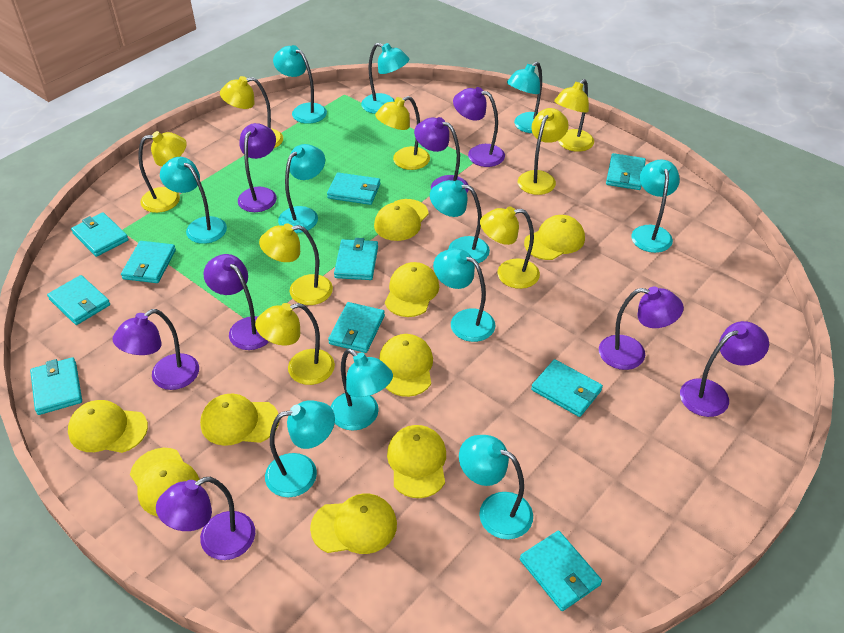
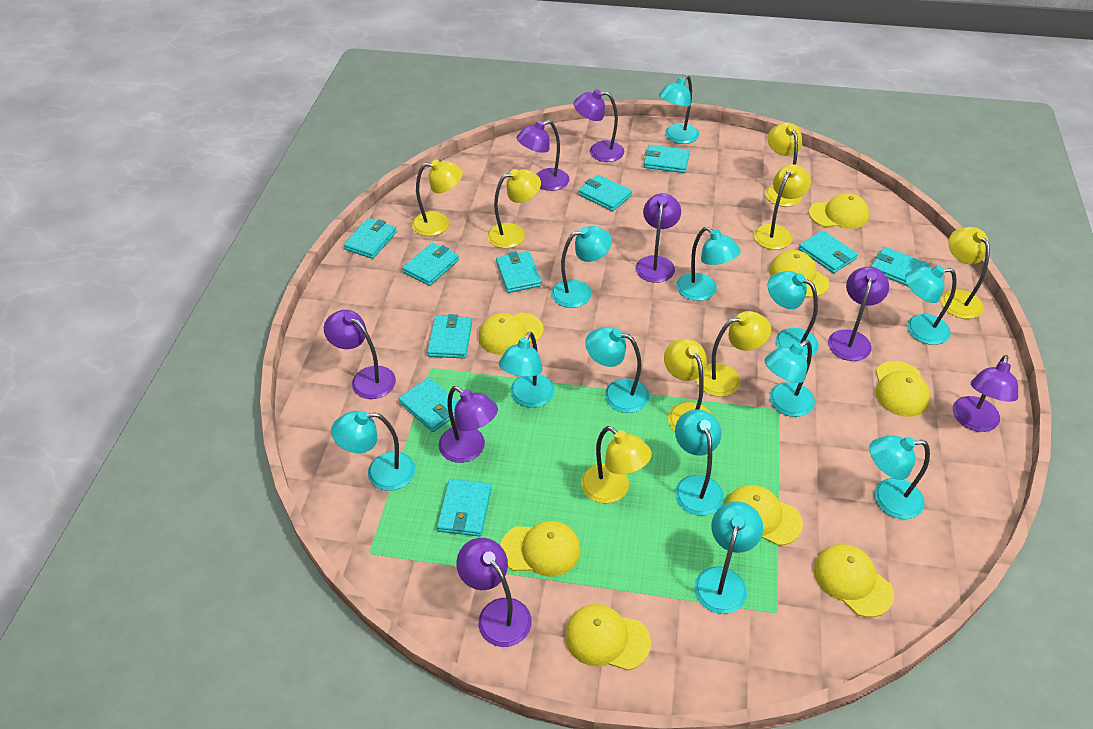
turquoise lamp: 11 -> 12
yellow cap: 9 -> 8

